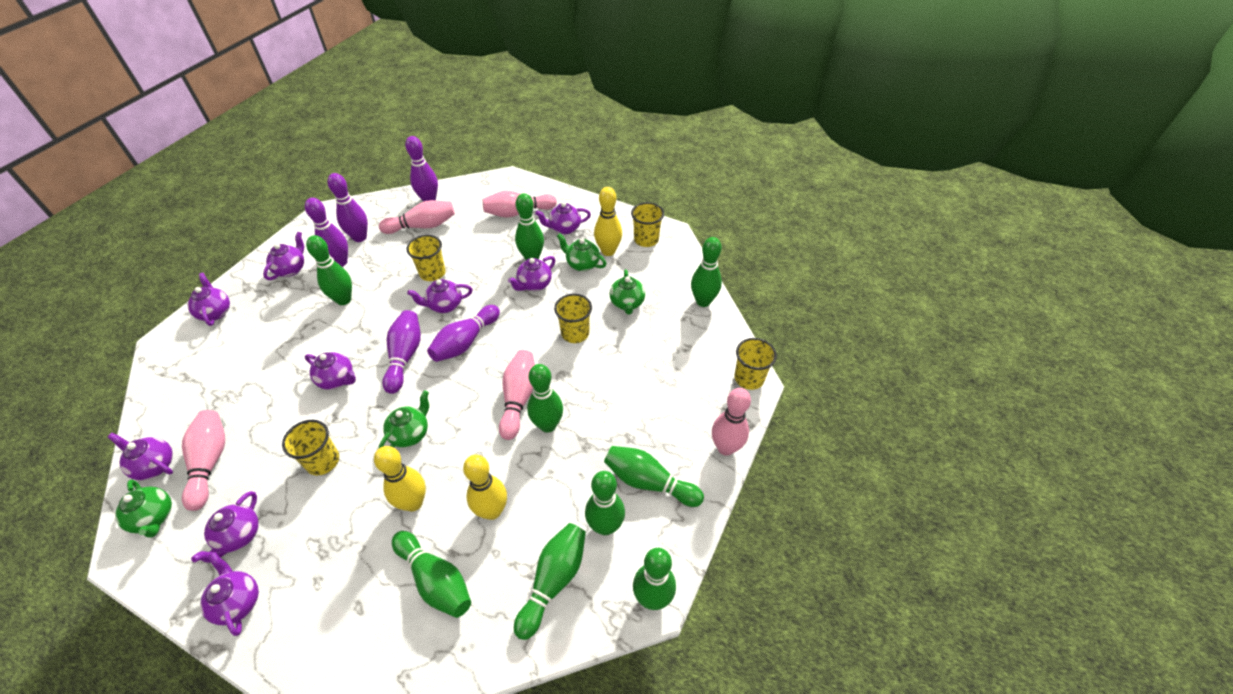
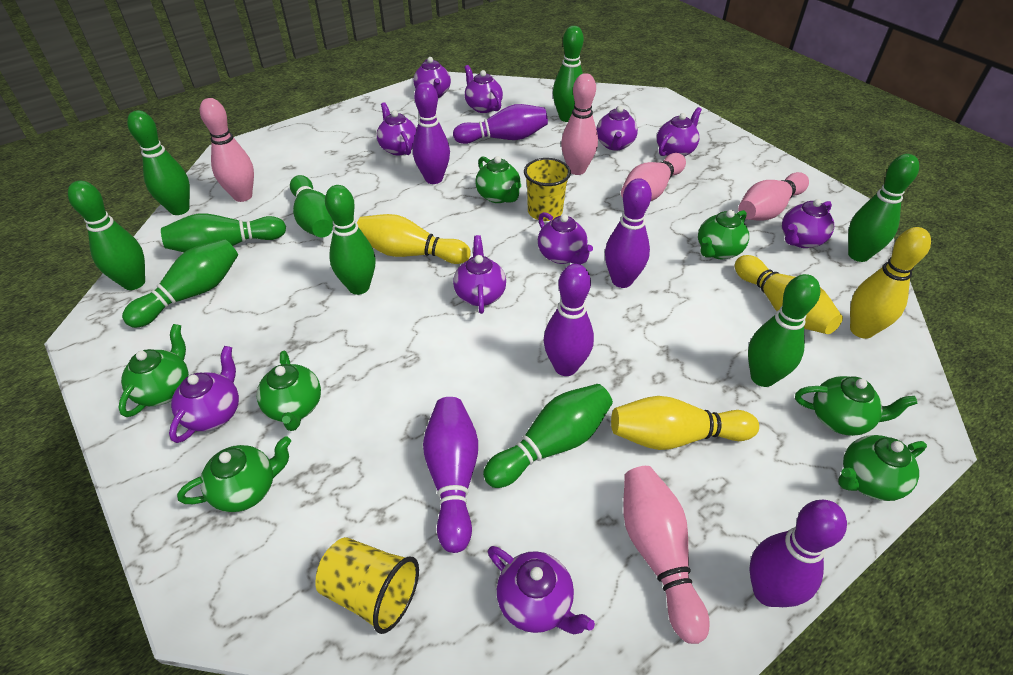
green bowling pin: 9 -> 10
green teapot: 4 -> 7
purple bowling pin: 5 -> 6
purple teapot: 9 -> 10
yellow bowling pin: 3 -> 4
yellow cup: 5 -> 2

